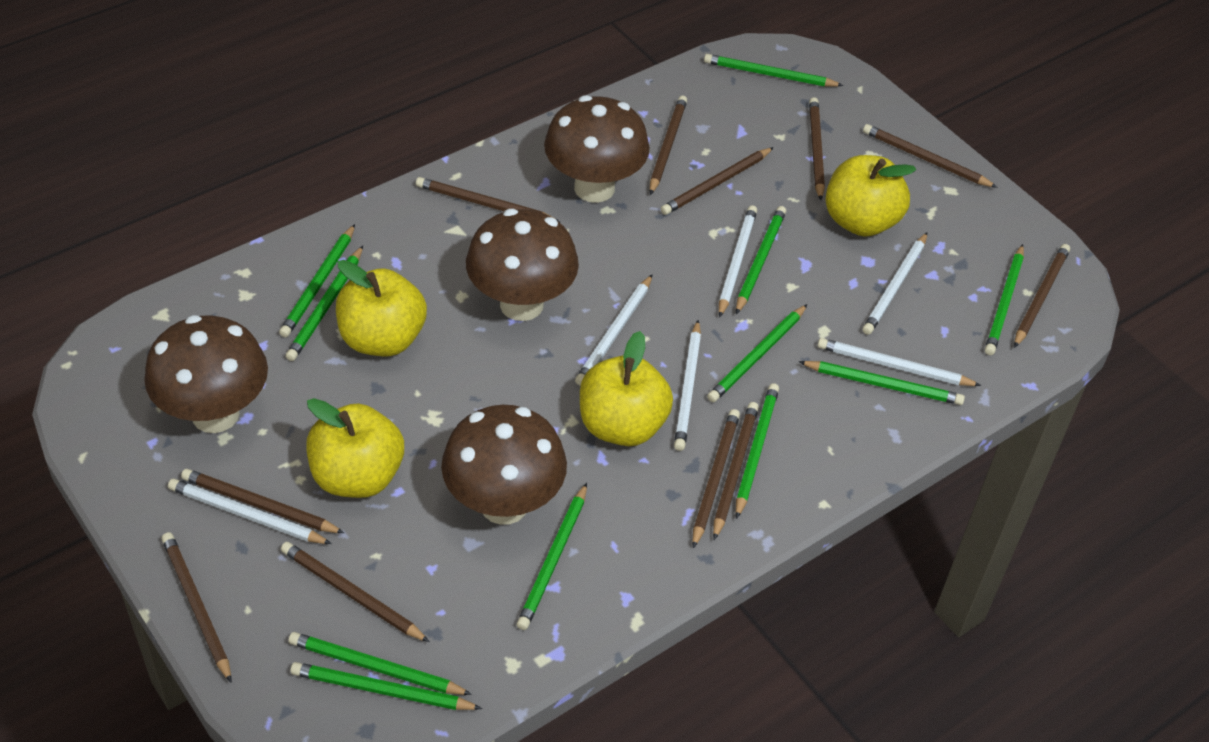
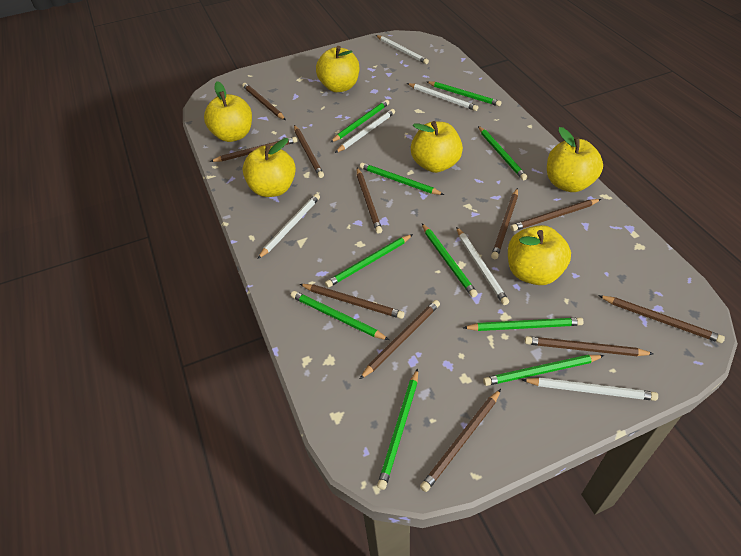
brown mushroom: 4 -> 0
green pencil: 11 -> 10
yellow apple: 4 -> 6

